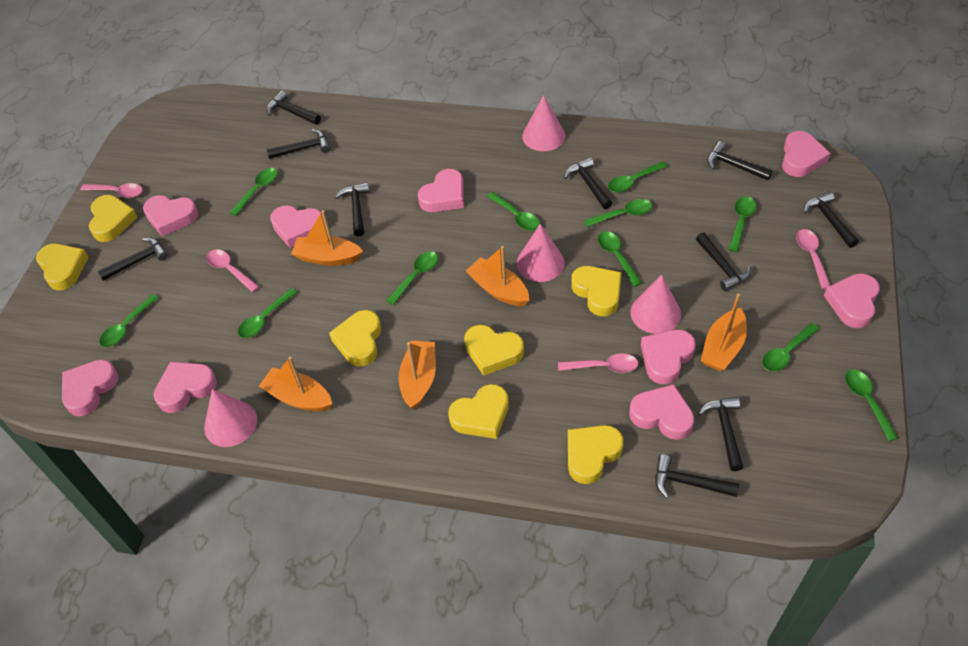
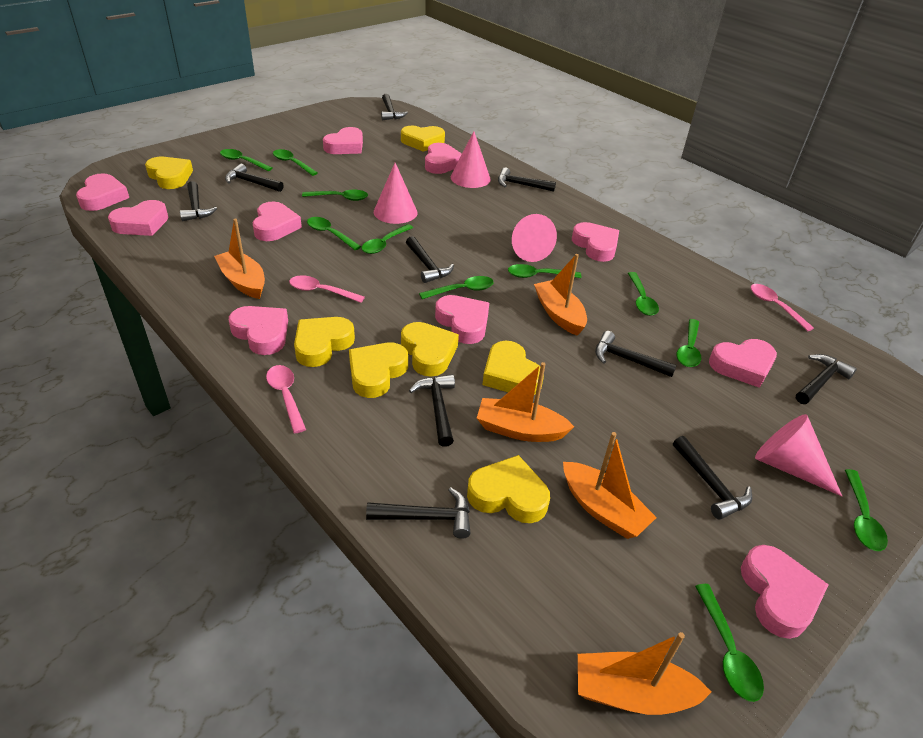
pink heart: 9 -> 10
pink spoon: 4 -> 3

